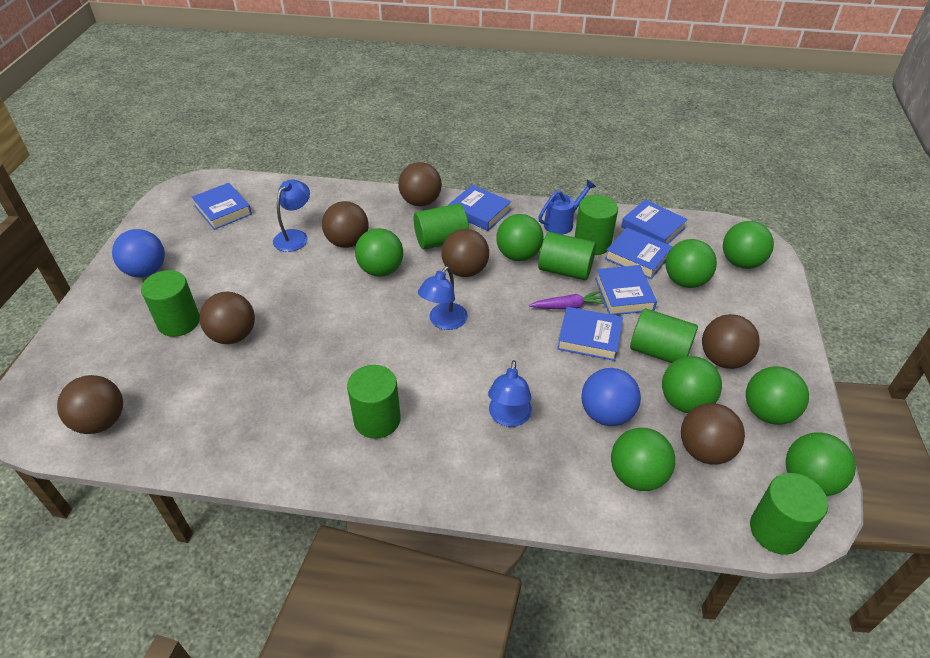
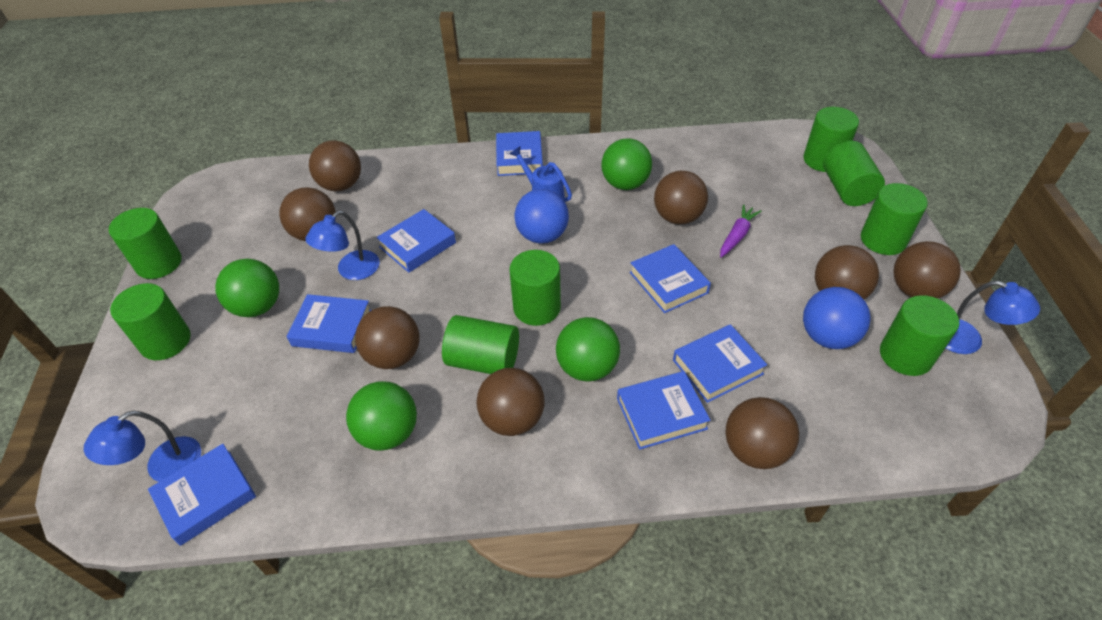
blue book: 6 -> 7
brown ball: 7 -> 8
green ball: 8 -> 4
green cylinder: 7 -> 8

